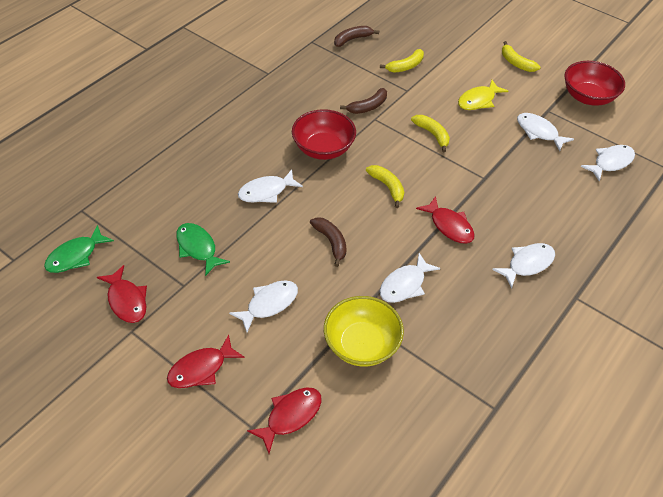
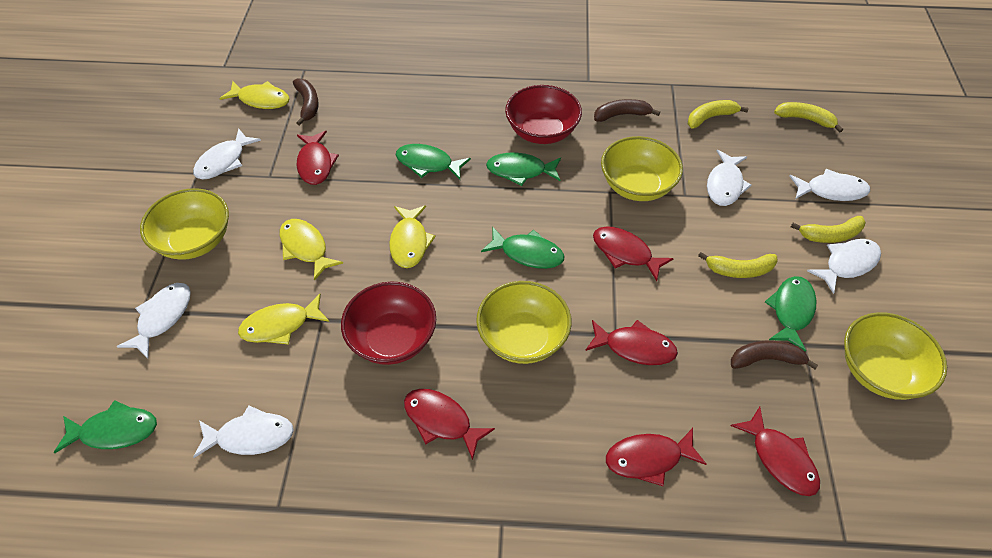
green fish: 2 -> 5
red fish: 4 -> 6
yellow bowl: 1 -> 4
yellow fish: 1 -> 4

